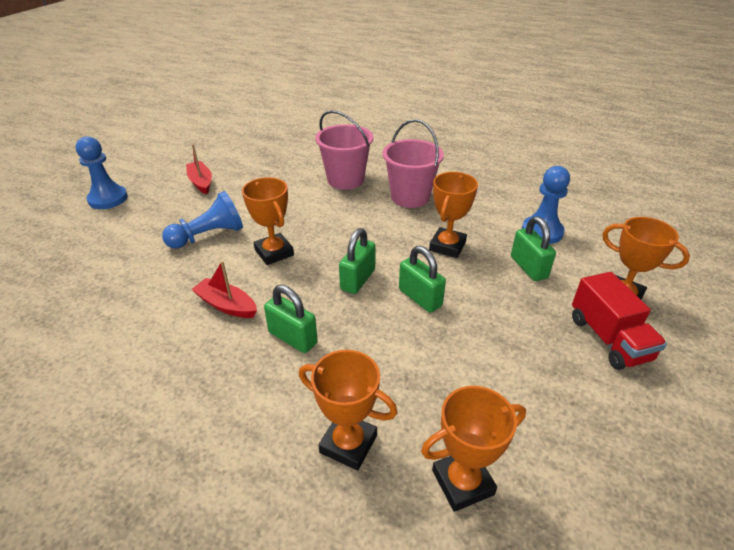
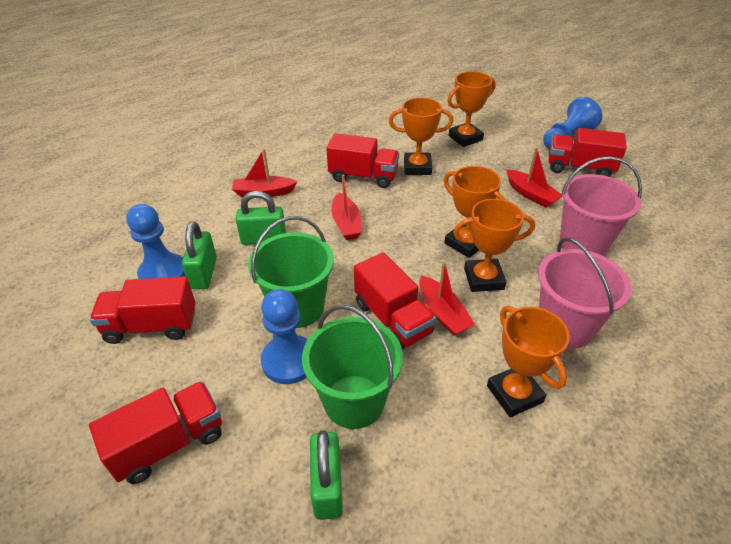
green bucket: 0 -> 2
green padlock: 4 -> 3
red boat: 2 -> 4
red truck: 1 -> 5

